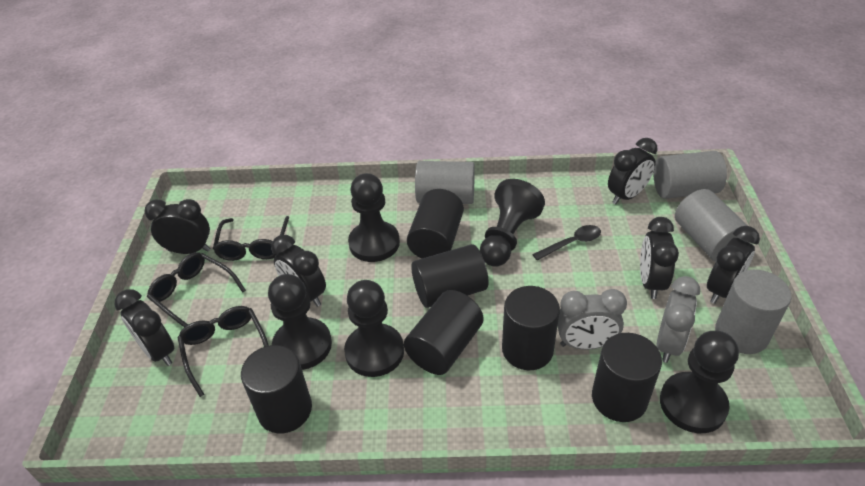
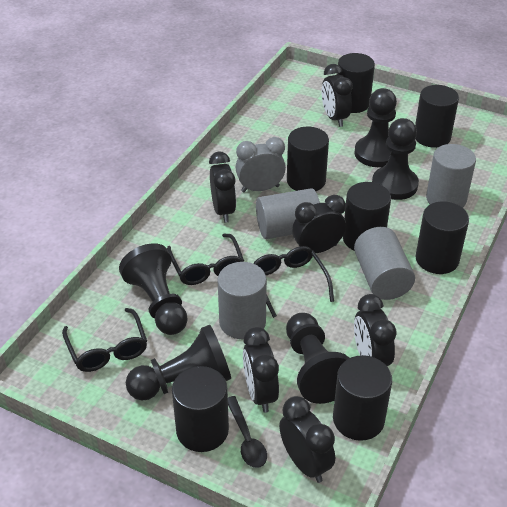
black cylinder: 6 -> 7
grey clock: 2 -> 1

